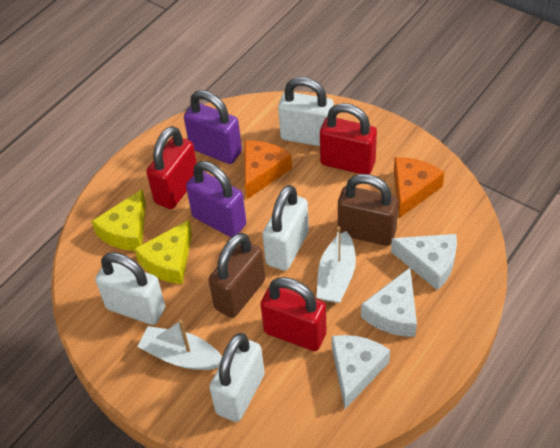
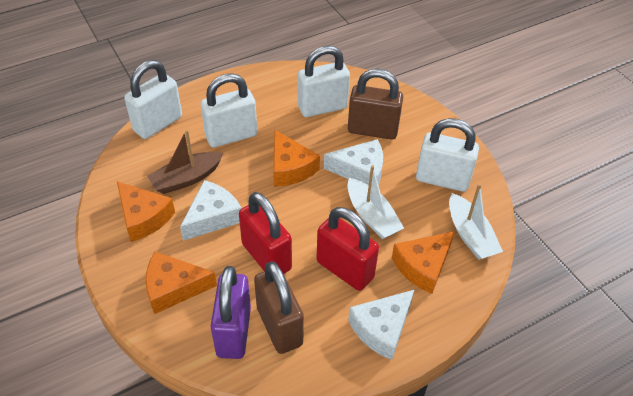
brown boat: 0 -> 1
orange cheese: 2 -> 4
purple padlock: 2 -> 1
red padlock: 3 -> 2
yellow cheese: 2 -> 0

